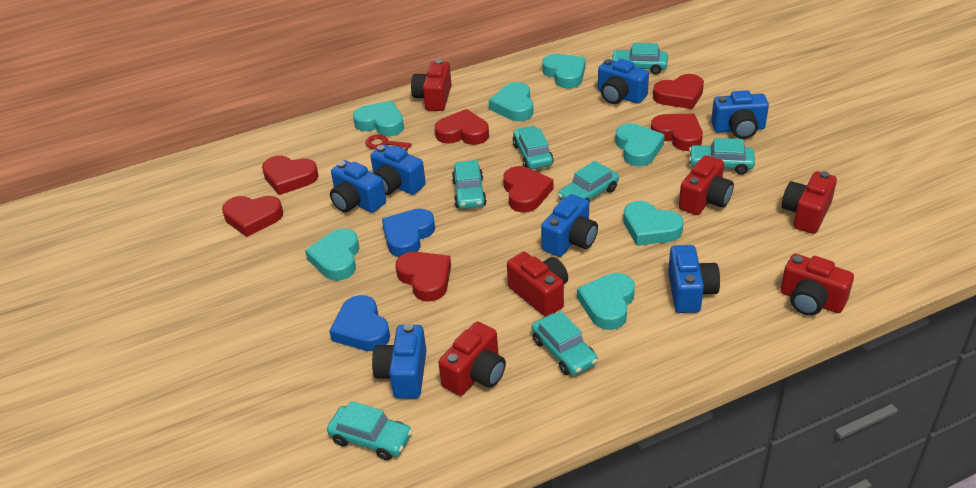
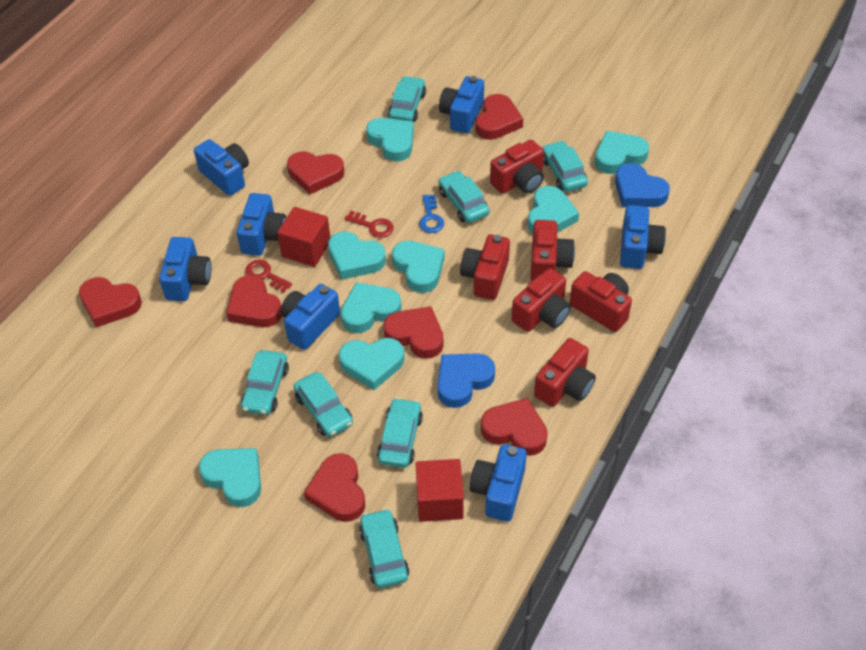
blue key: 0 -> 1
red cube: 0 -> 2
red key: 1 -> 2
turquoise heart: 7 -> 8

